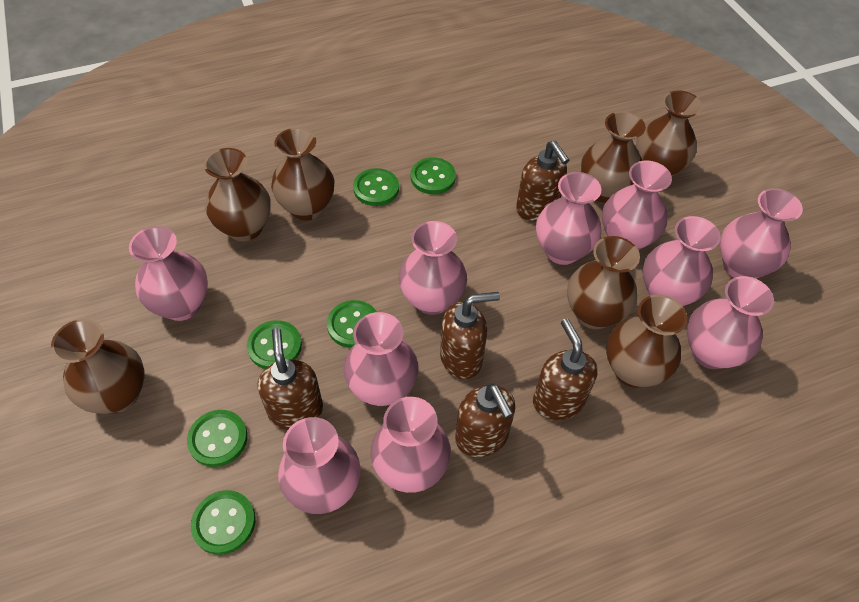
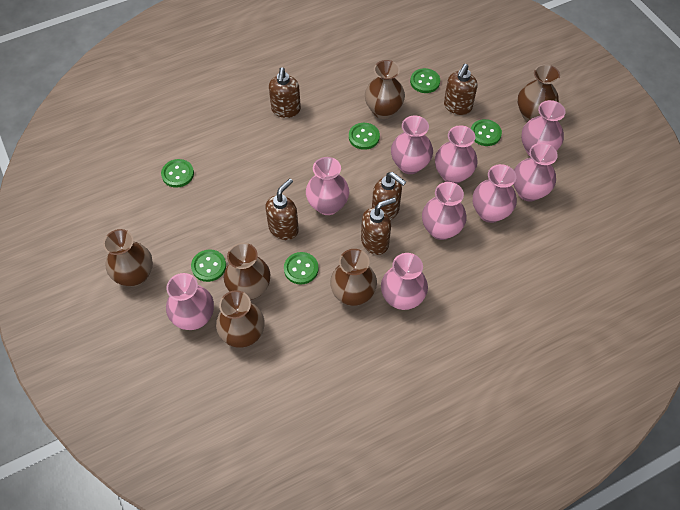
brown vase: 7 -> 6
pink vase: 10 -> 9

